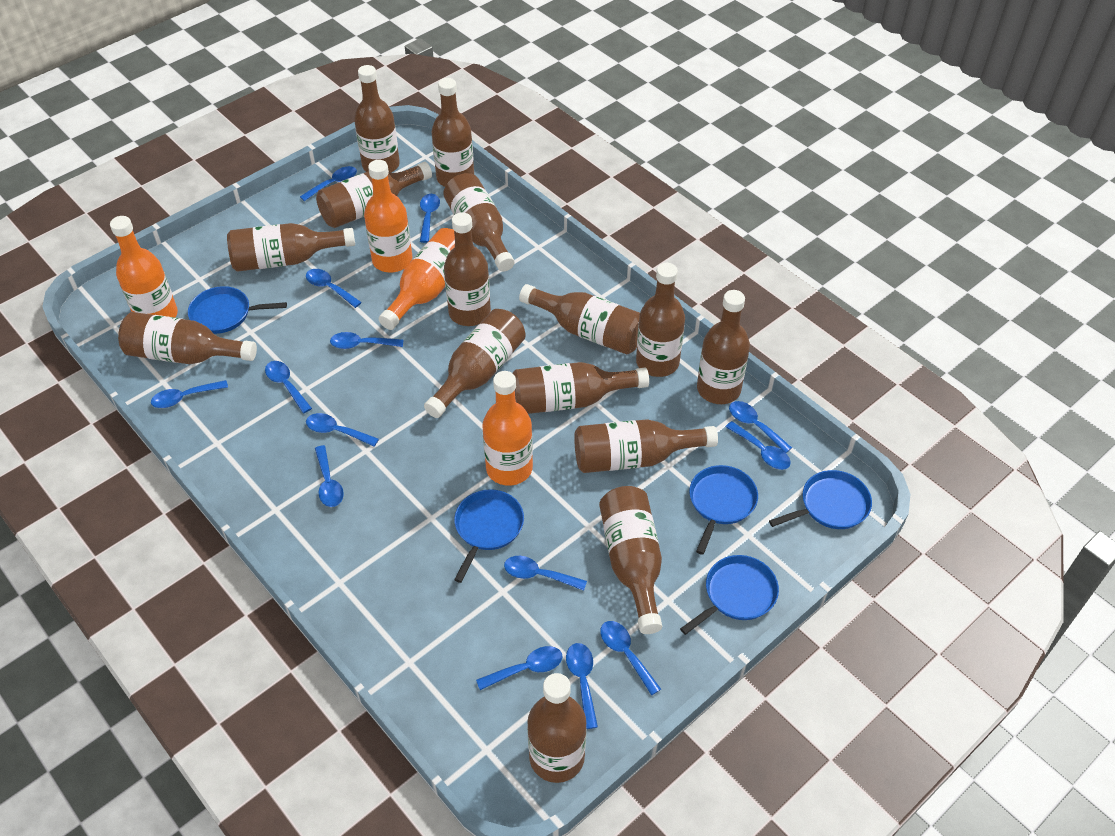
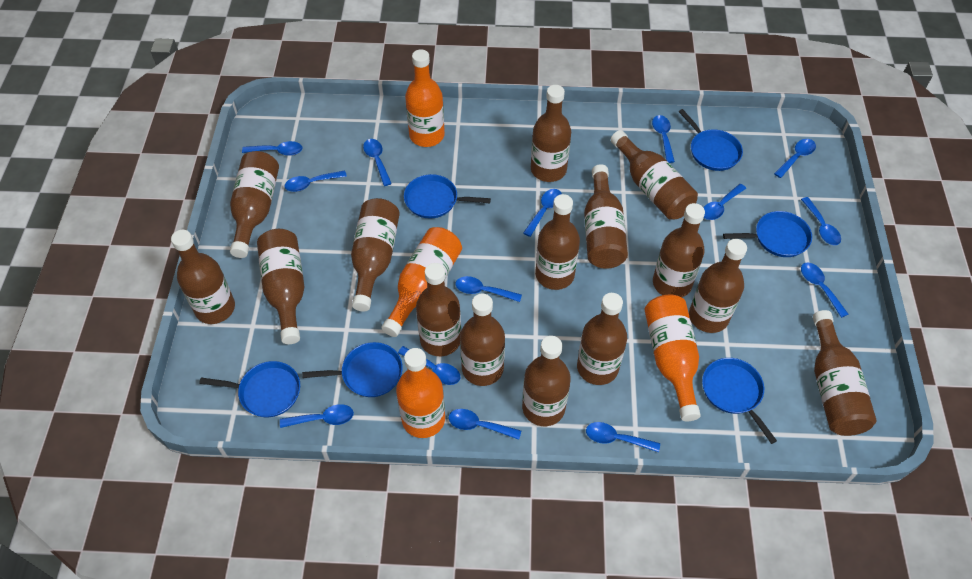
blue pan: 5 -> 6

